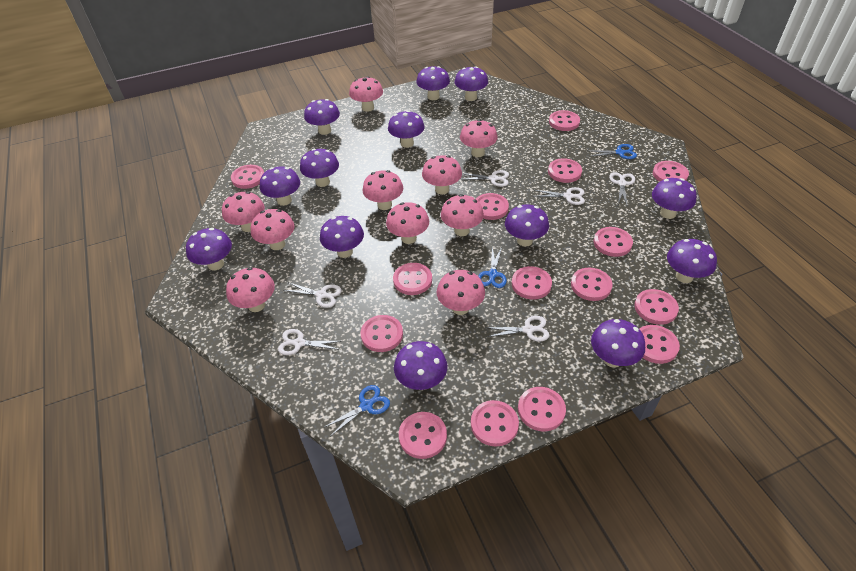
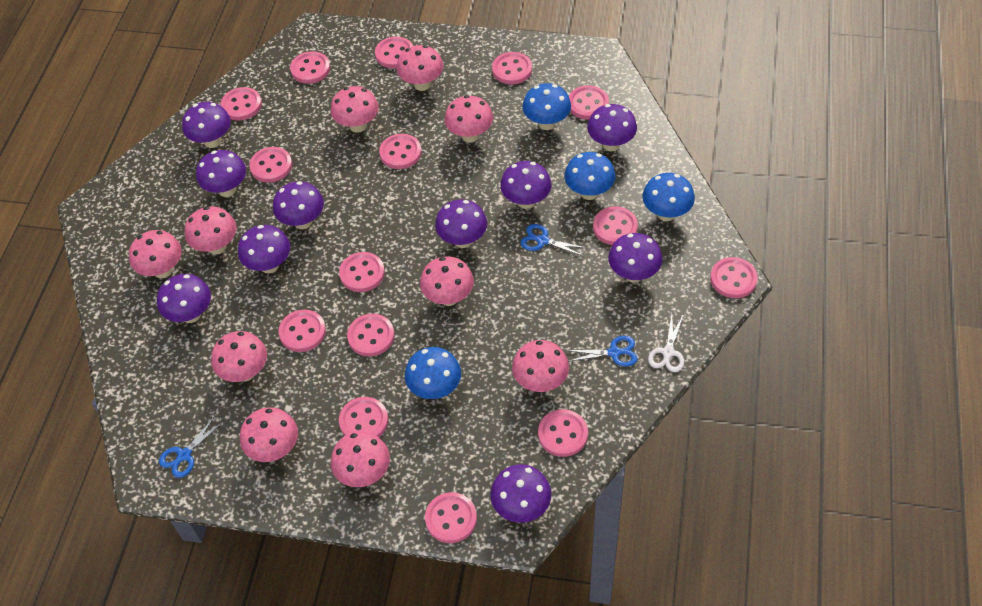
blue mushroom: 0 -> 4
purple mushroom: 13 -> 10
white scissors: 6 -> 1

